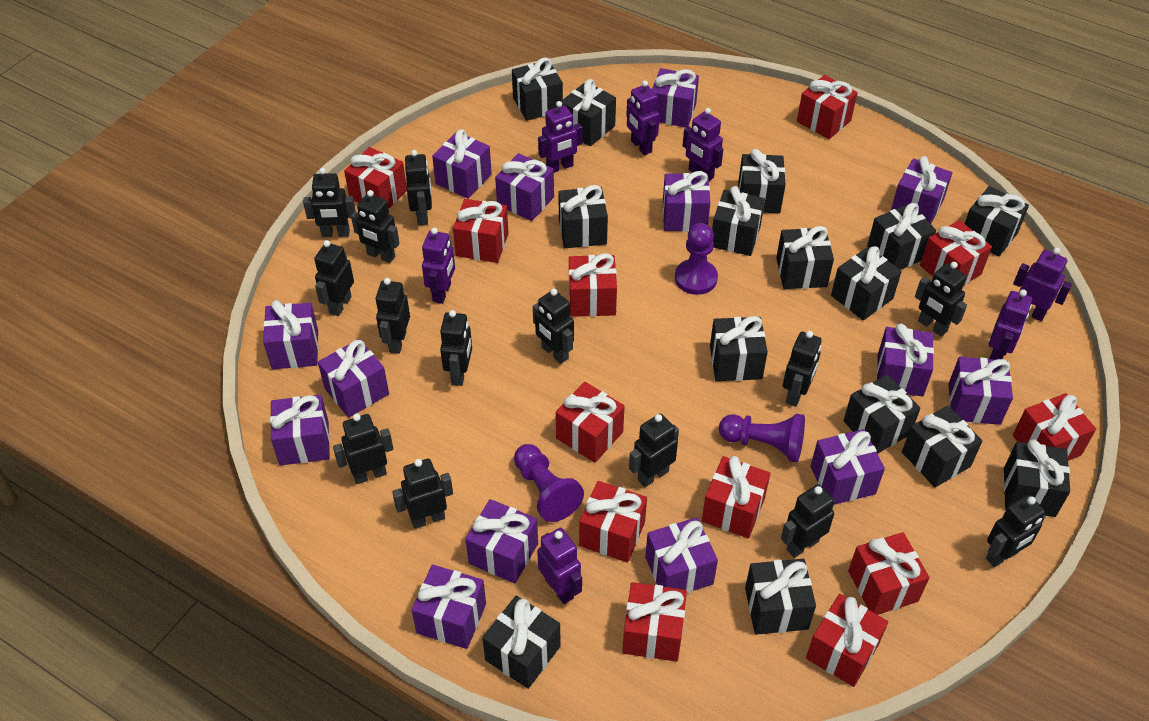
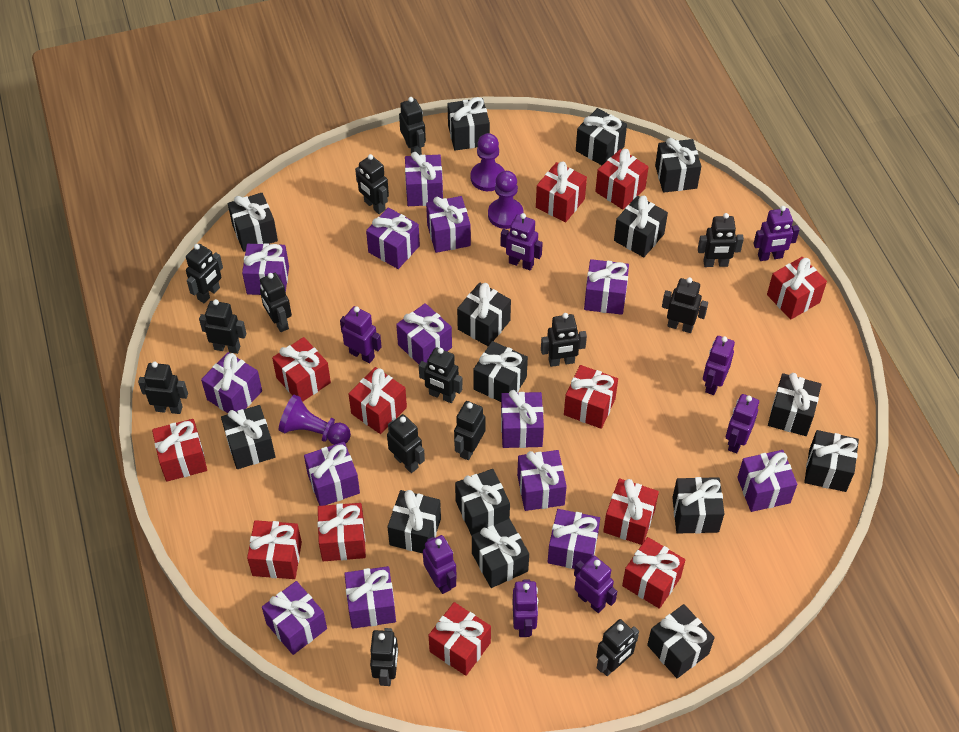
purple robot: 7 -> 8

